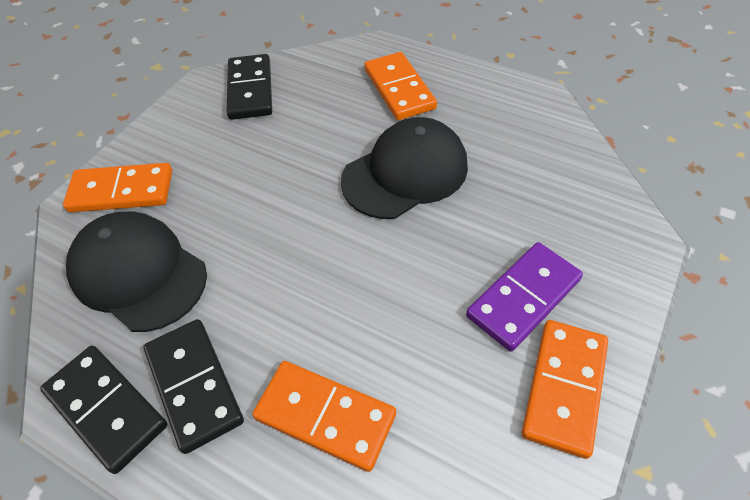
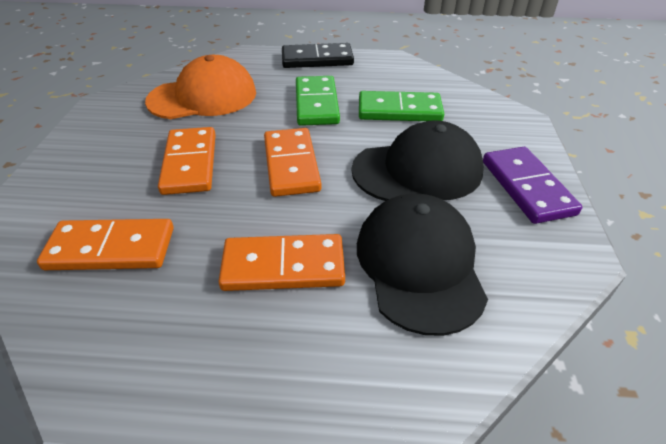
black domino: 3 -> 1
green domino: 0 -> 2
orange cap: 0 -> 1

